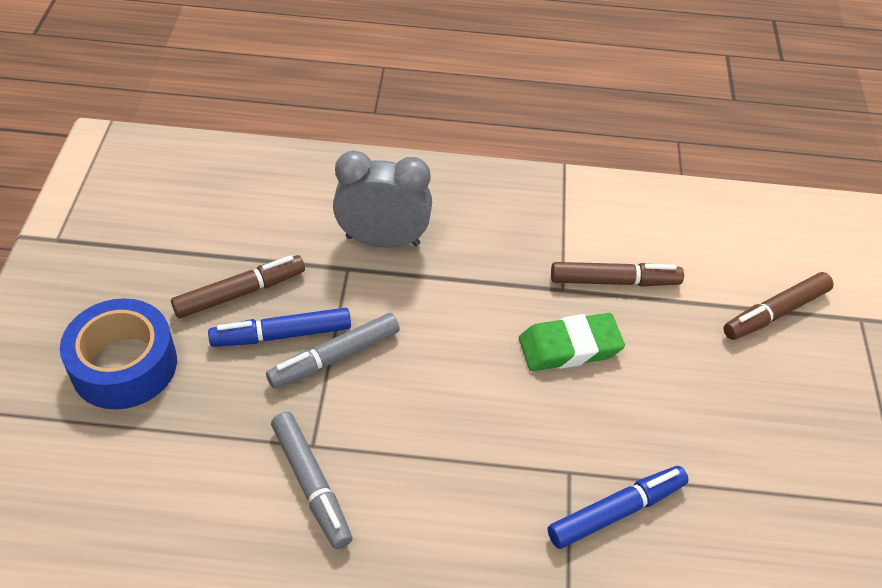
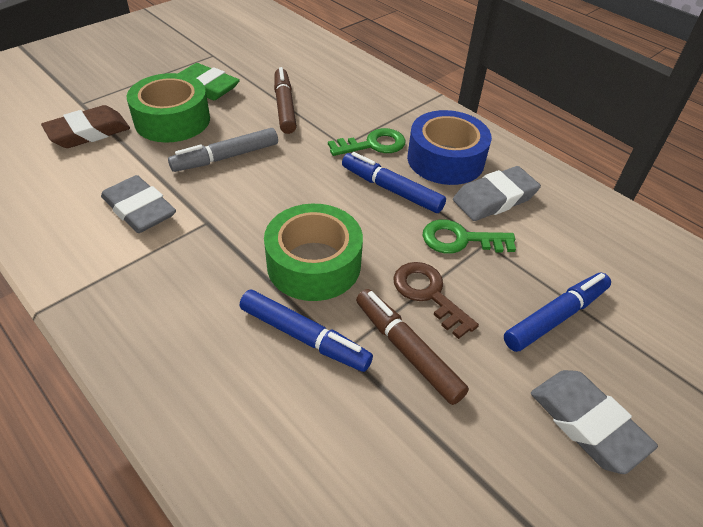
blue marker: 2 -> 3
brown eraser: 0 -> 1
brown key: 0 -> 1
brown marker: 3 -> 2
green key: 0 -> 2
green tape: 0 -> 2
grey clock: 1 -> 0
grey eraser: 0 -> 3
grey marker: 2 -> 1

